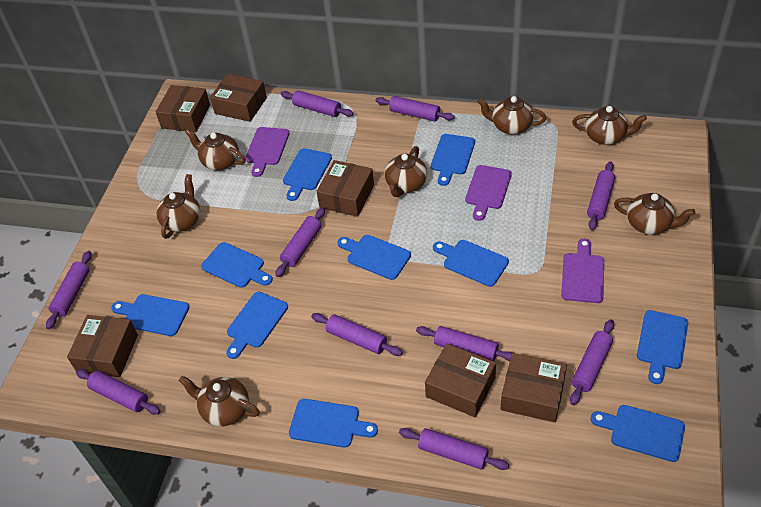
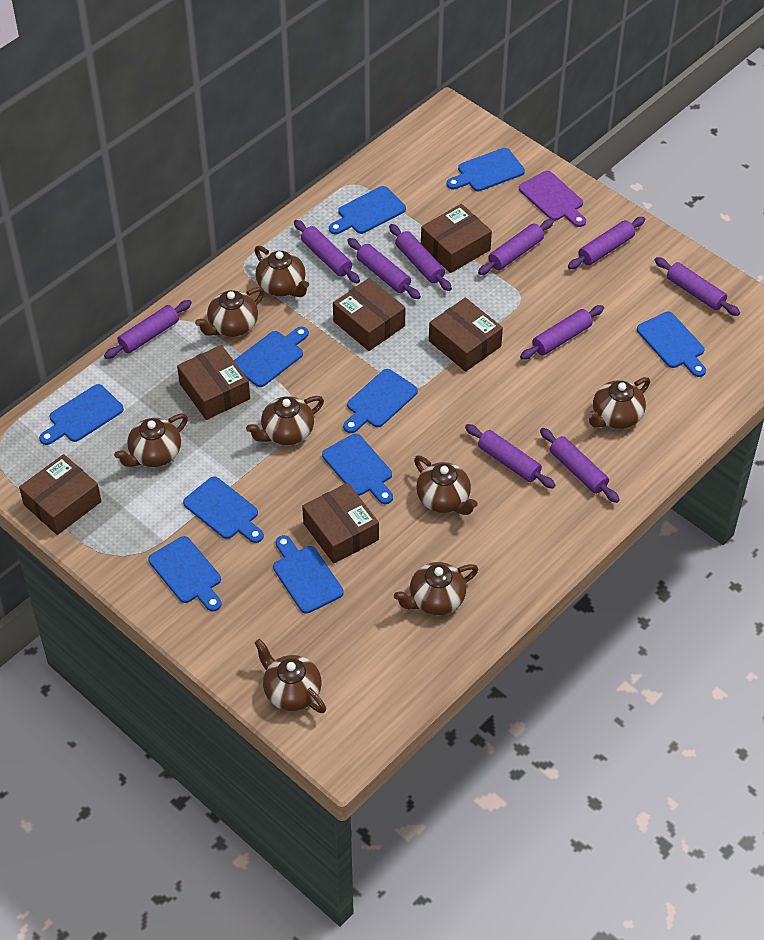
brown teapot: 7 -> 8
purple cutting board: 3 -> 1

